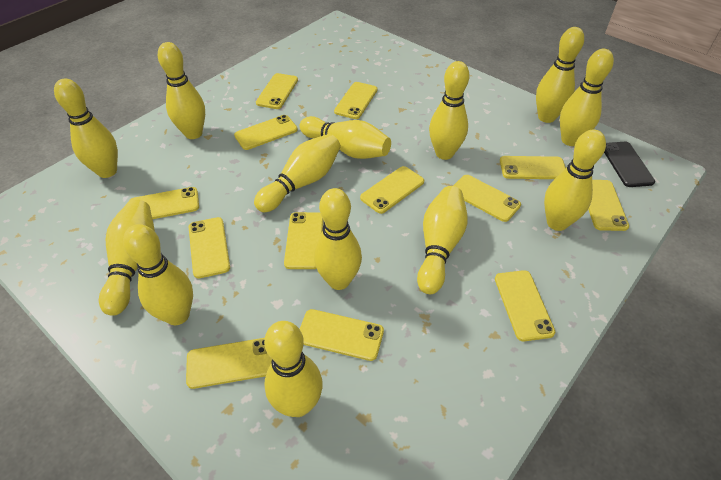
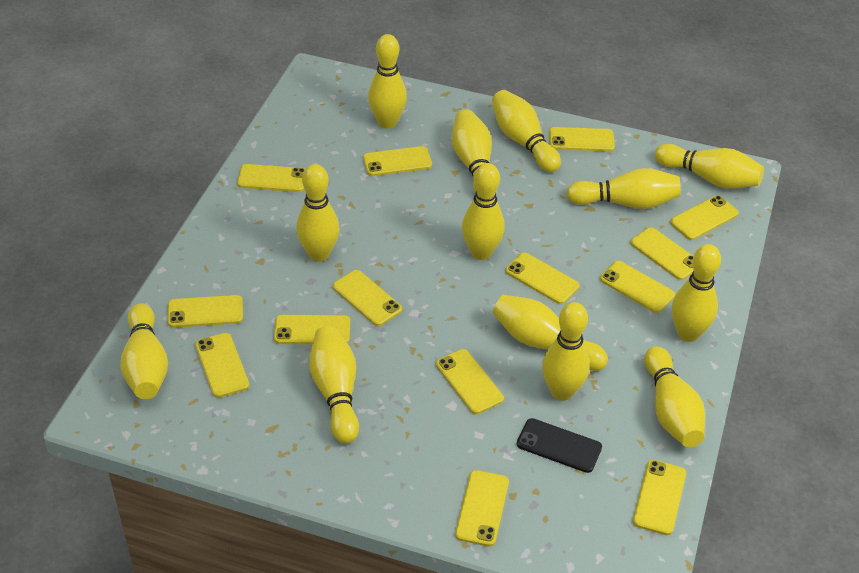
yellow phone: 13 -> 14

